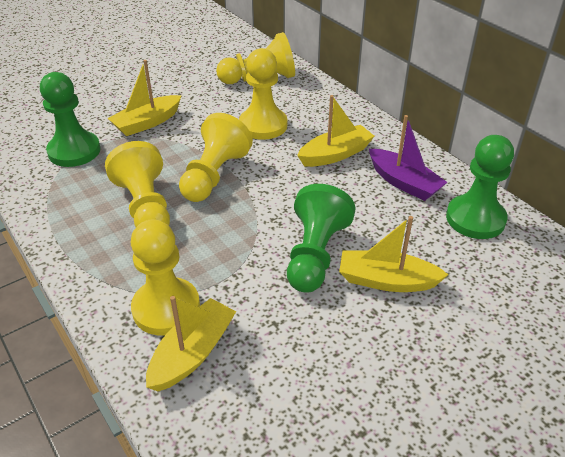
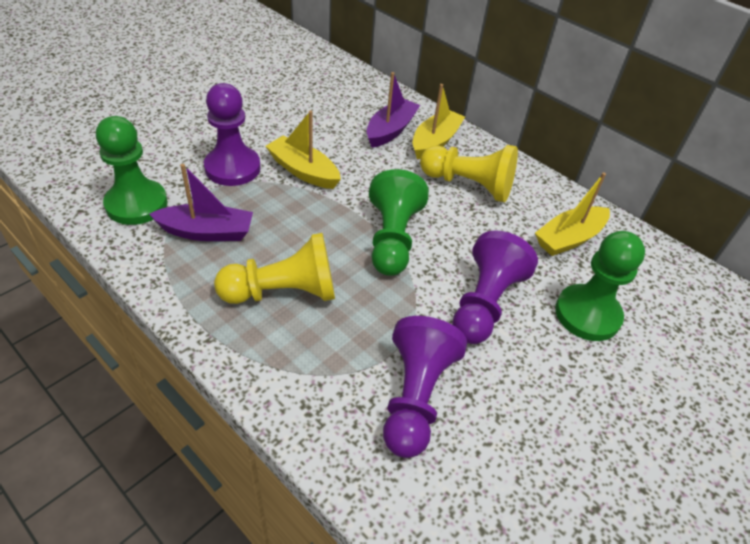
purple boat: 1 -> 2
purple pawn: 0 -> 3
yellow boat: 4 -> 3
yellow pawn: 5 -> 2

